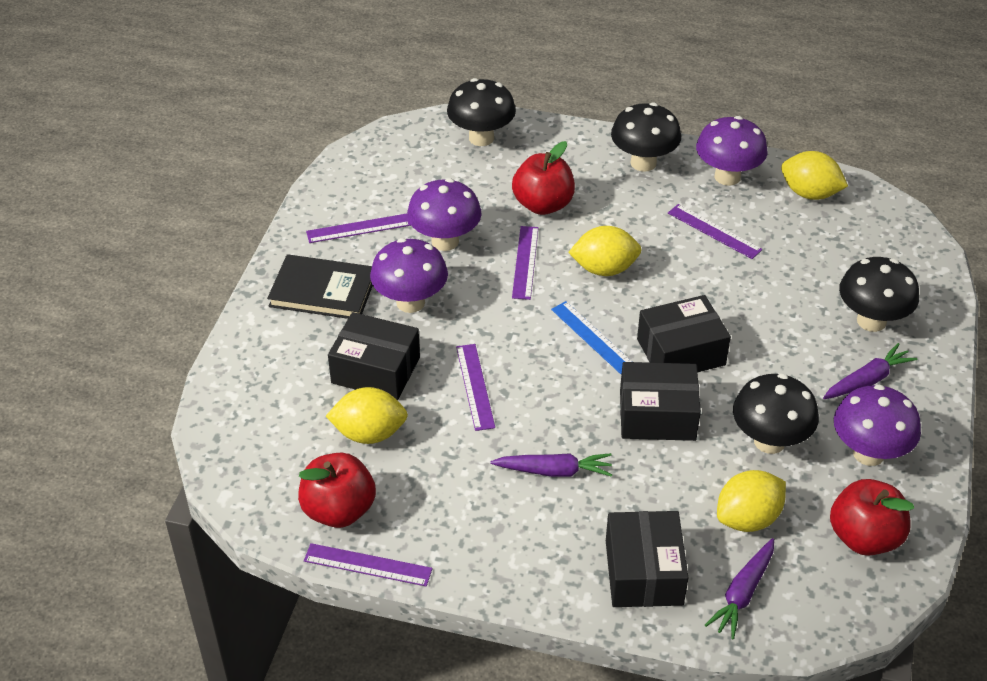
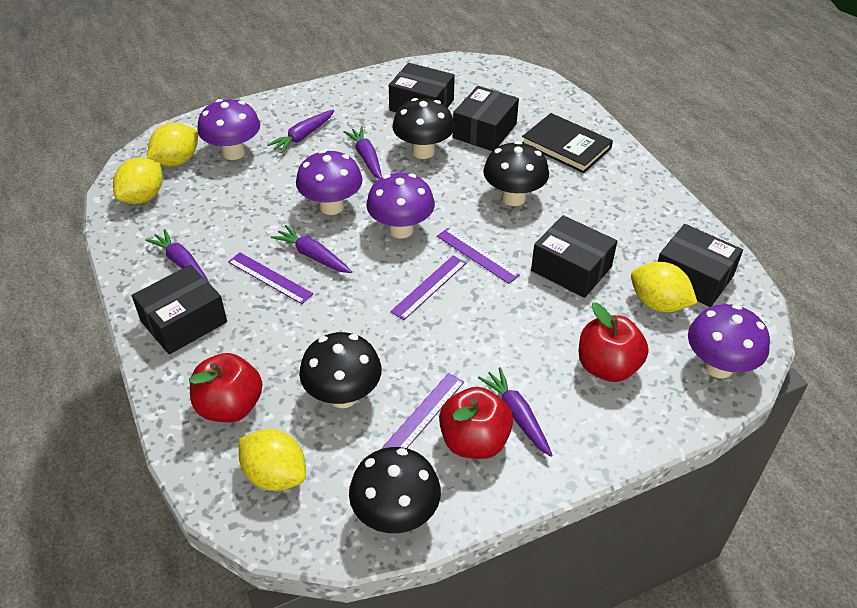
black box: 4 -> 5
blue ruler: 1 -> 0
purple carrot: 3 -> 5
purple ruler: 5 -> 4

